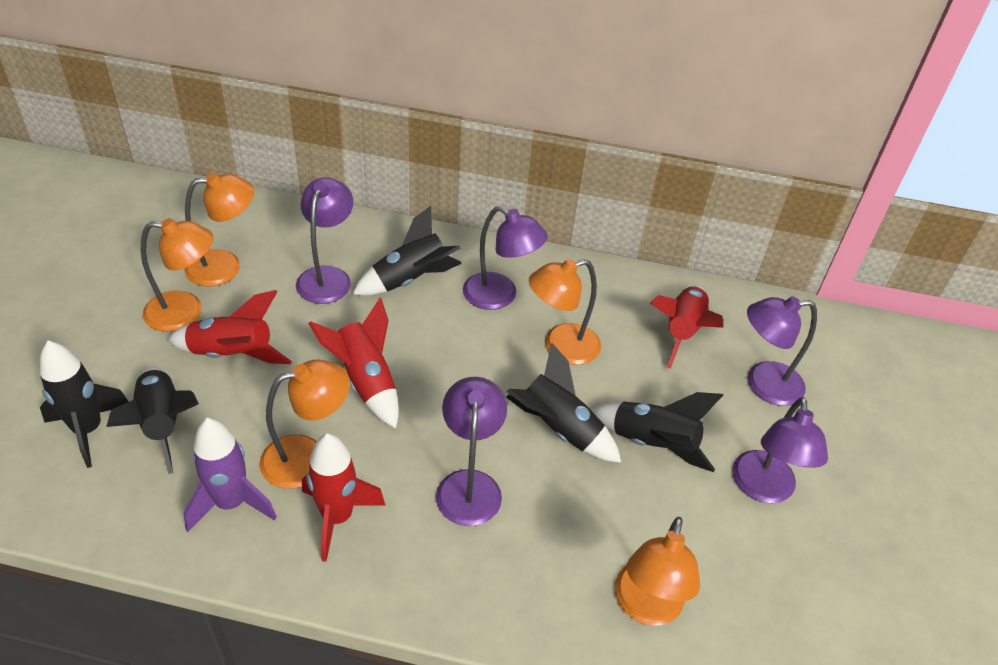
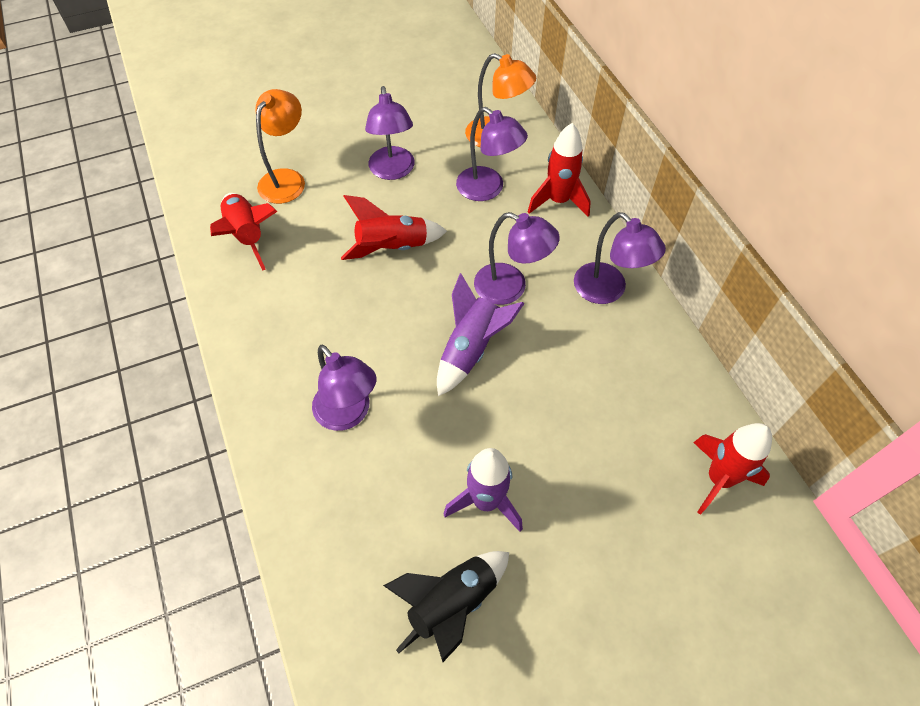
black rocket: 5 -> 1
orange lamp: 5 -> 2
purple rocket: 1 -> 2

